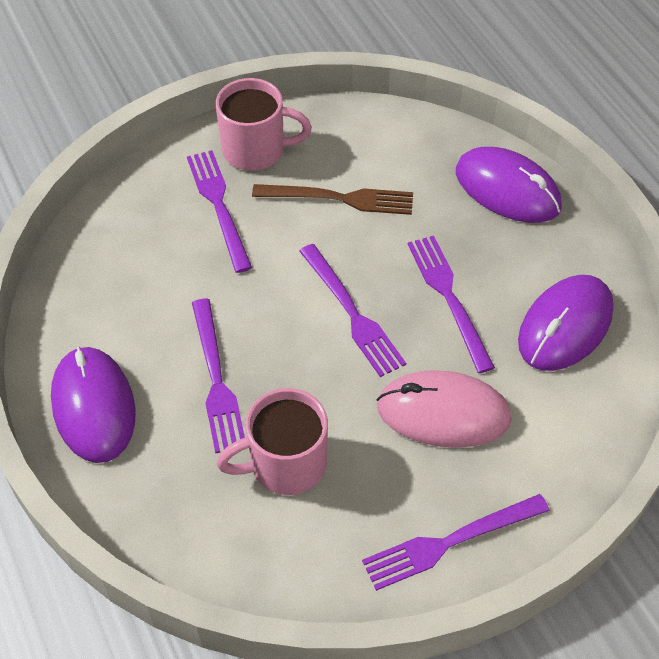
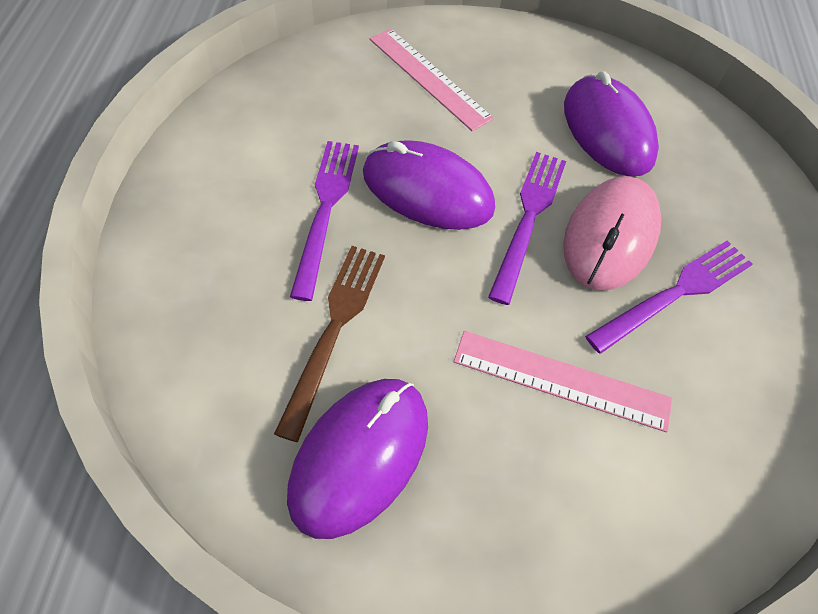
pink mug: 2 -> 0
pink ruler: 0 -> 2
purple fork: 5 -> 3

